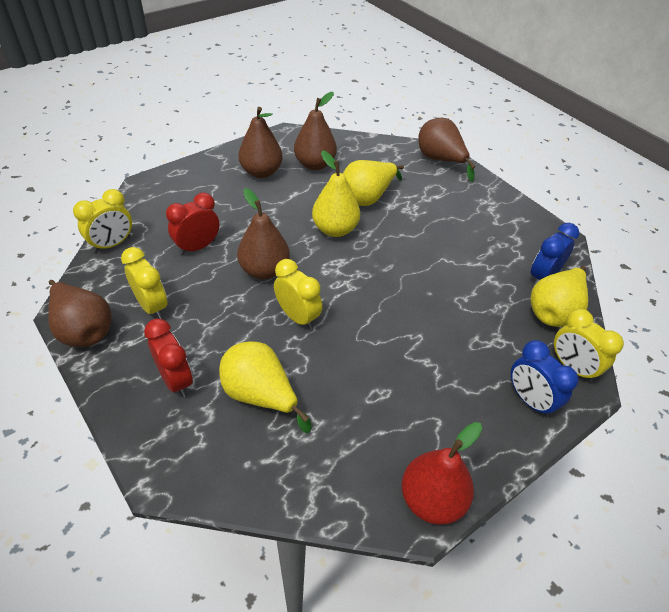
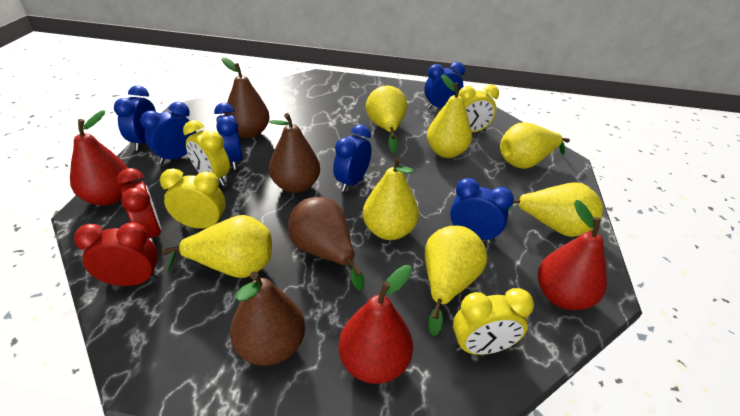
blue clock: 2 -> 6
brown pear: 5 -> 4
red pear: 1 -> 3
yellow pear: 4 -> 7

